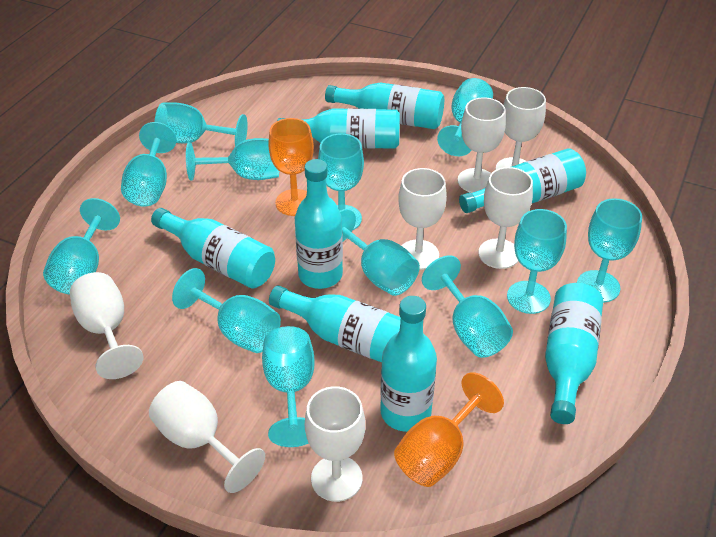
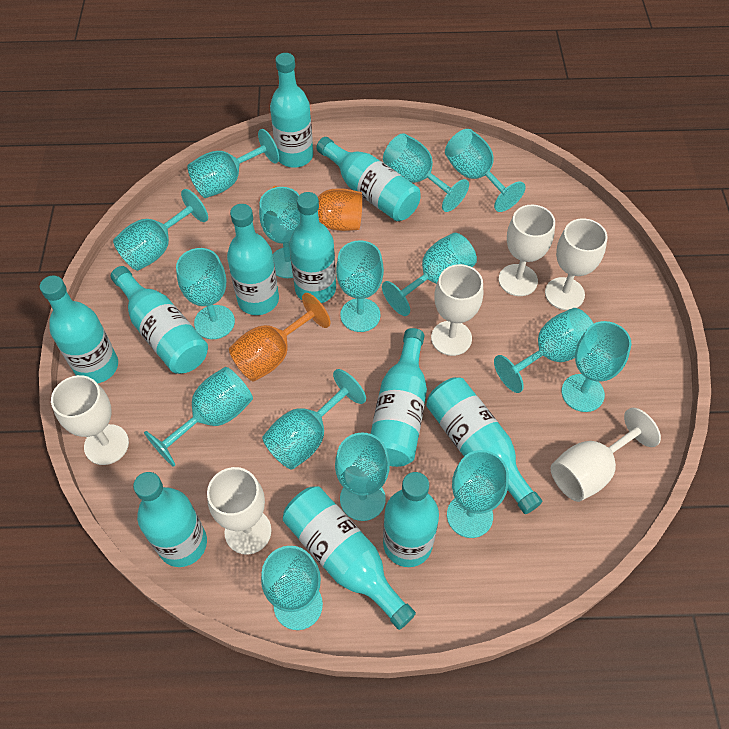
turquoise bottle: 8 -> 11
turquoise goblet: 12 -> 15
white goblet: 7 -> 6

